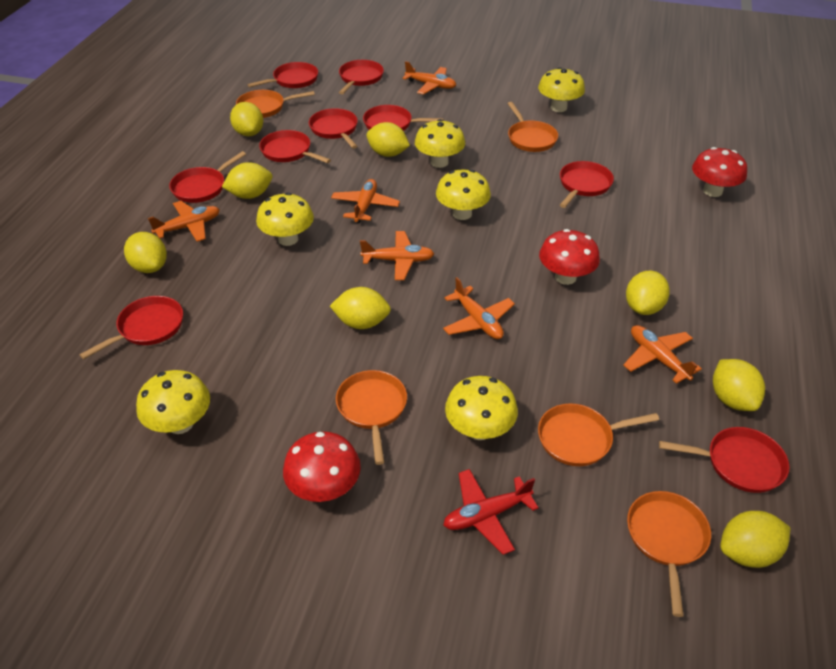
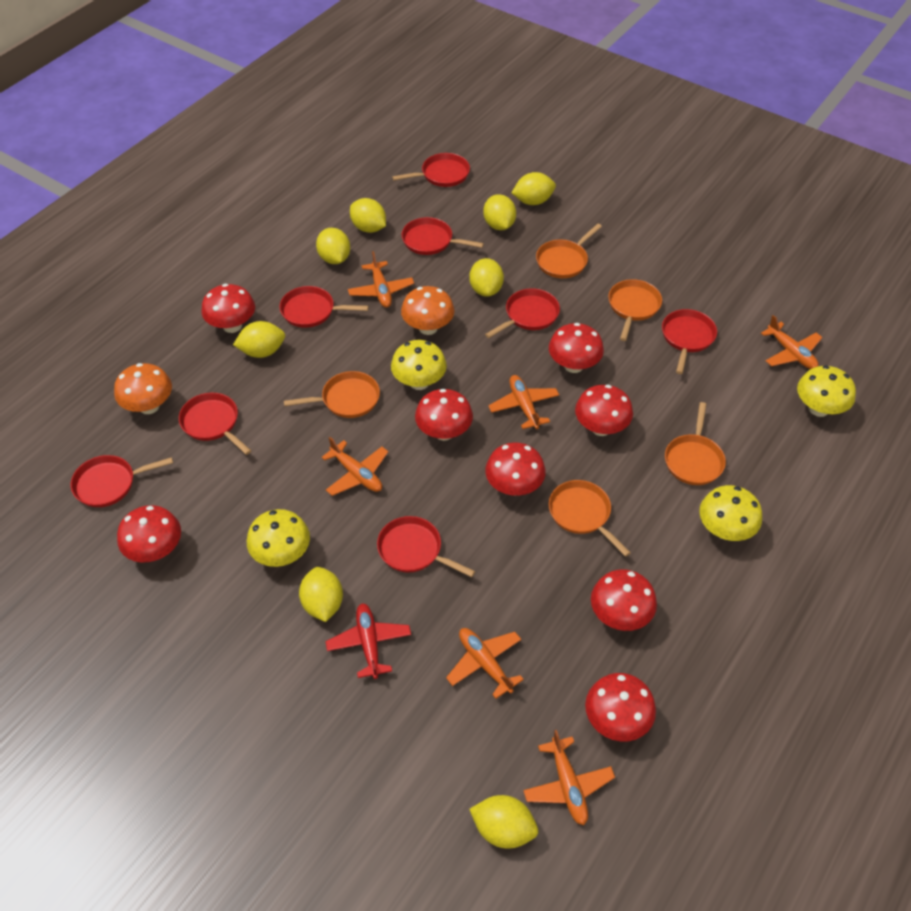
orange mushroom: 0 -> 2
red mushroom: 3 -> 8
red pan: 9 -> 8
yellow mushroom: 6 -> 4

